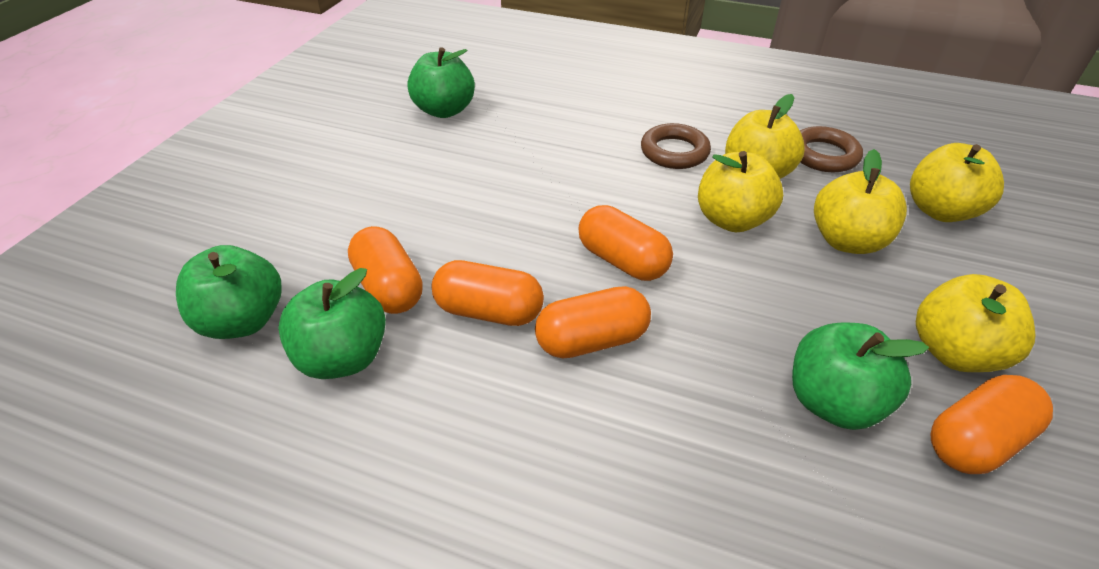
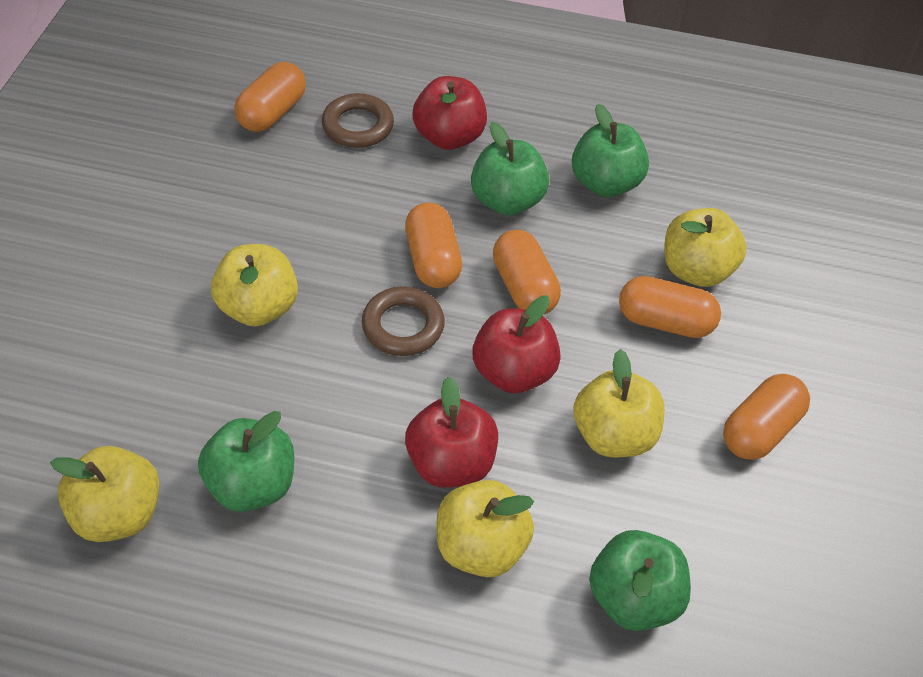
red apple: 0 -> 3

